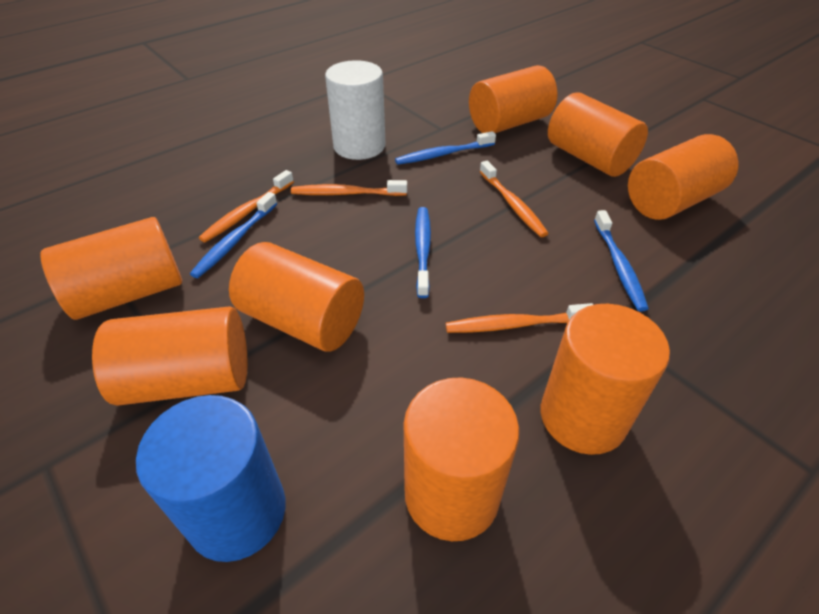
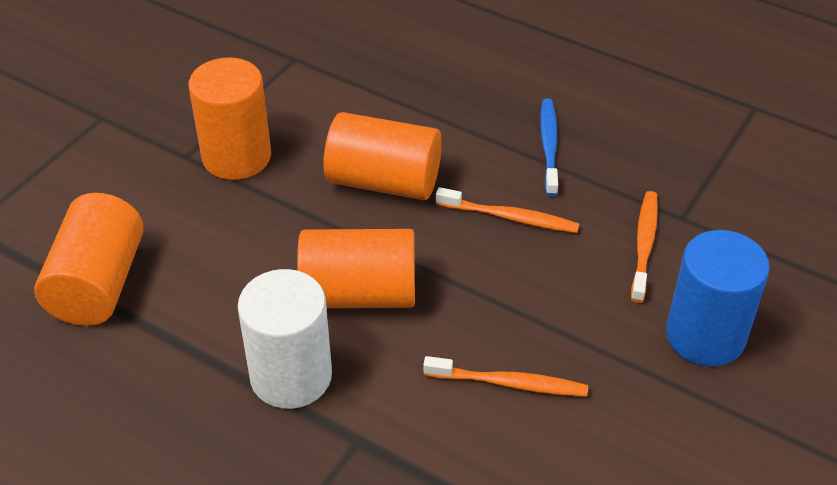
blue toothbrush: 4 -> 1
orange cylinder: 8 -> 4
orange toothbrush: 4 -> 3

